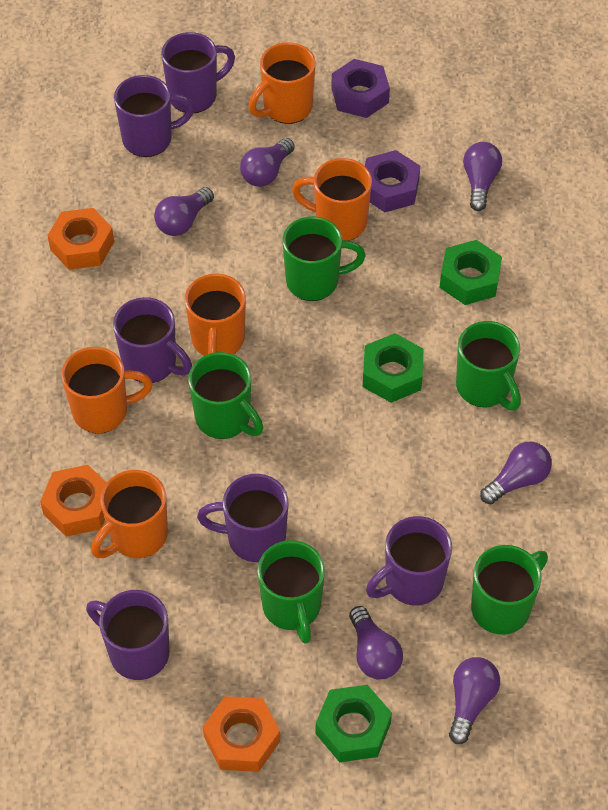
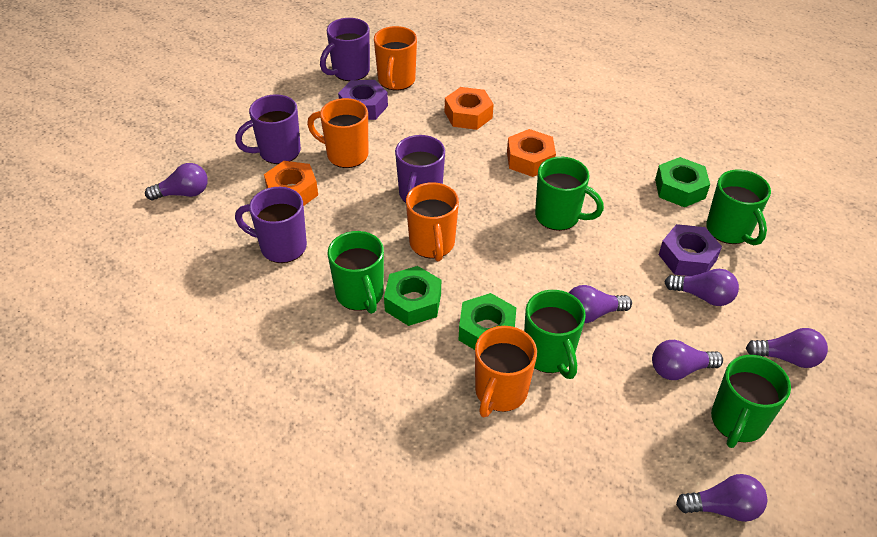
orange mug: 5 -> 4
purple mug: 6 -> 4

